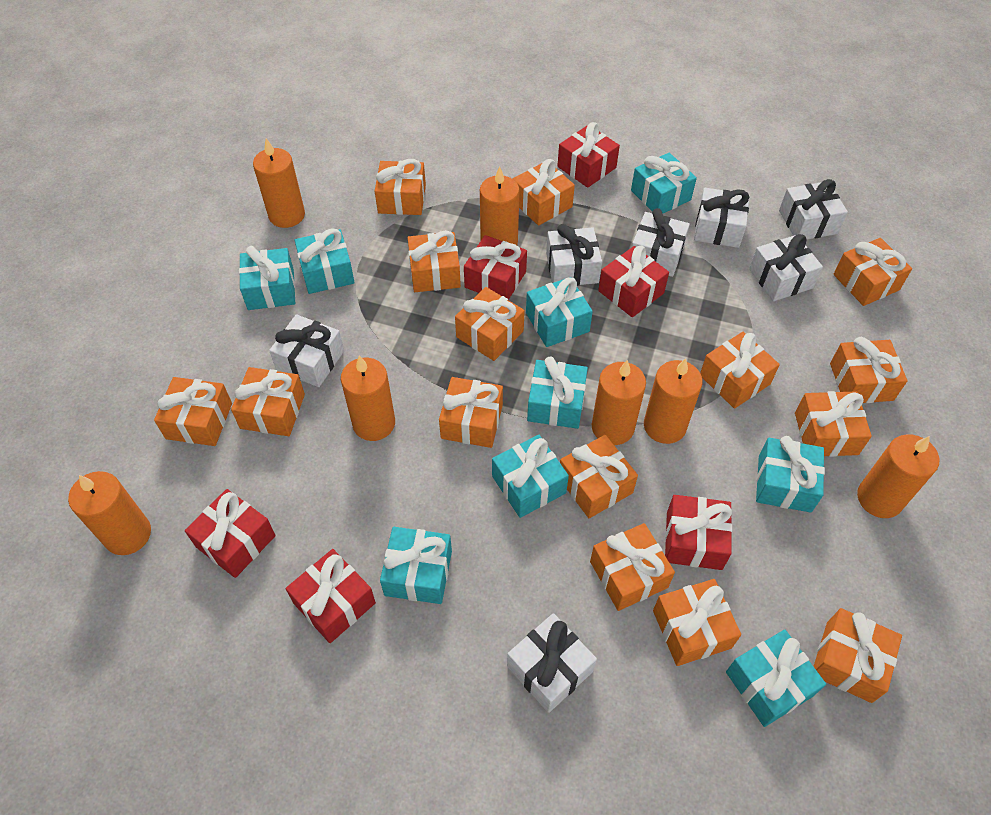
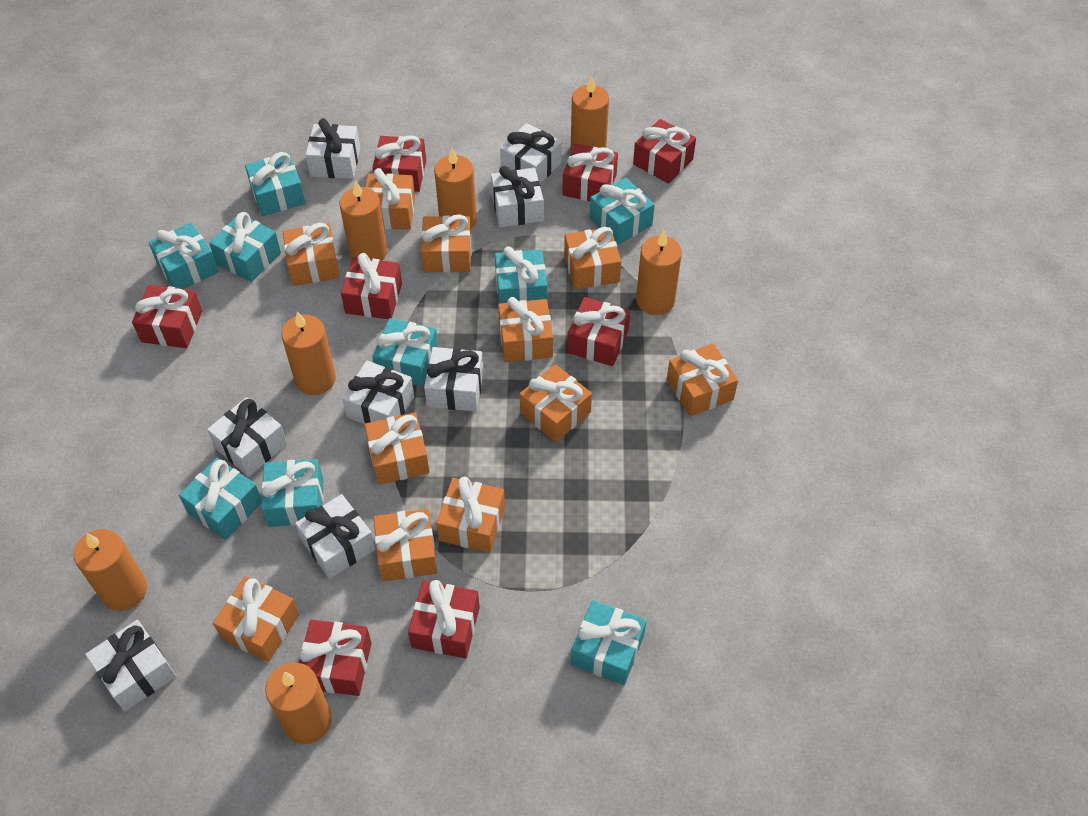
orange gift: 15 -> 11
red gift: 6 -> 8
white gift: 7 -> 8

